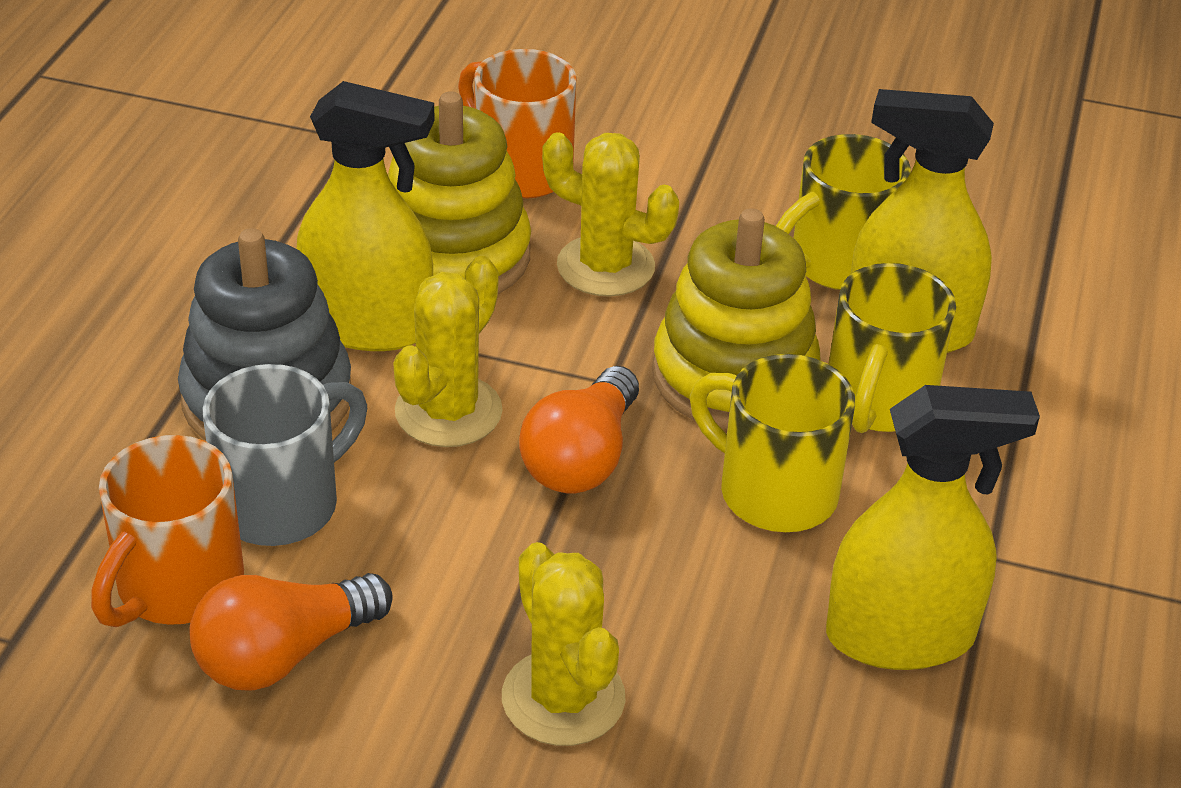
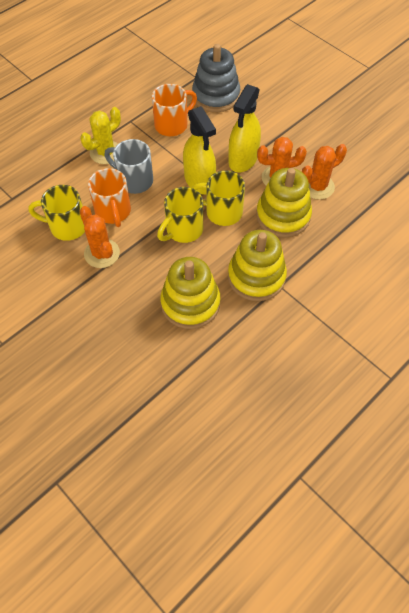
orange cactus: 0 -> 3
orange light bulb: 2 -> 0
yellow cactus: 3 -> 1
yellow spray bottle: 3 -> 2
yellow stacking toy: 2 -> 3

